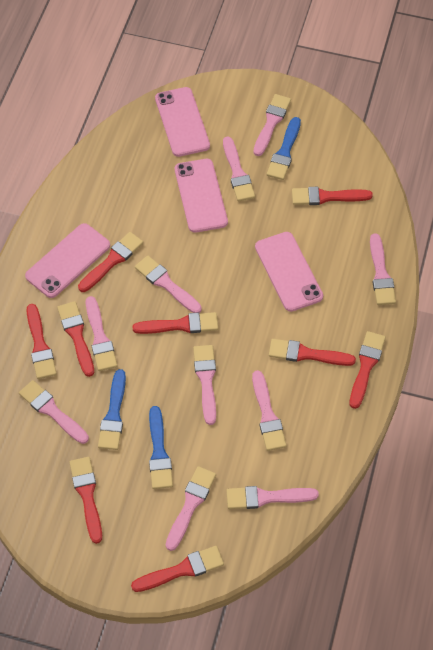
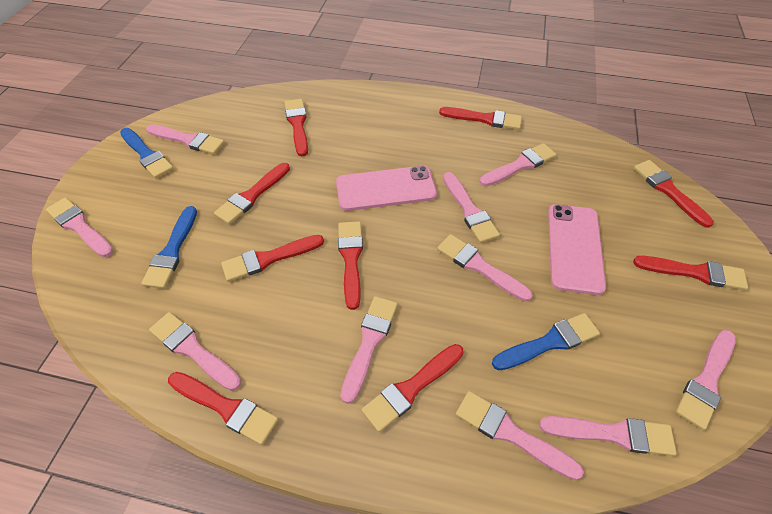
pink phone: 4 -> 2

